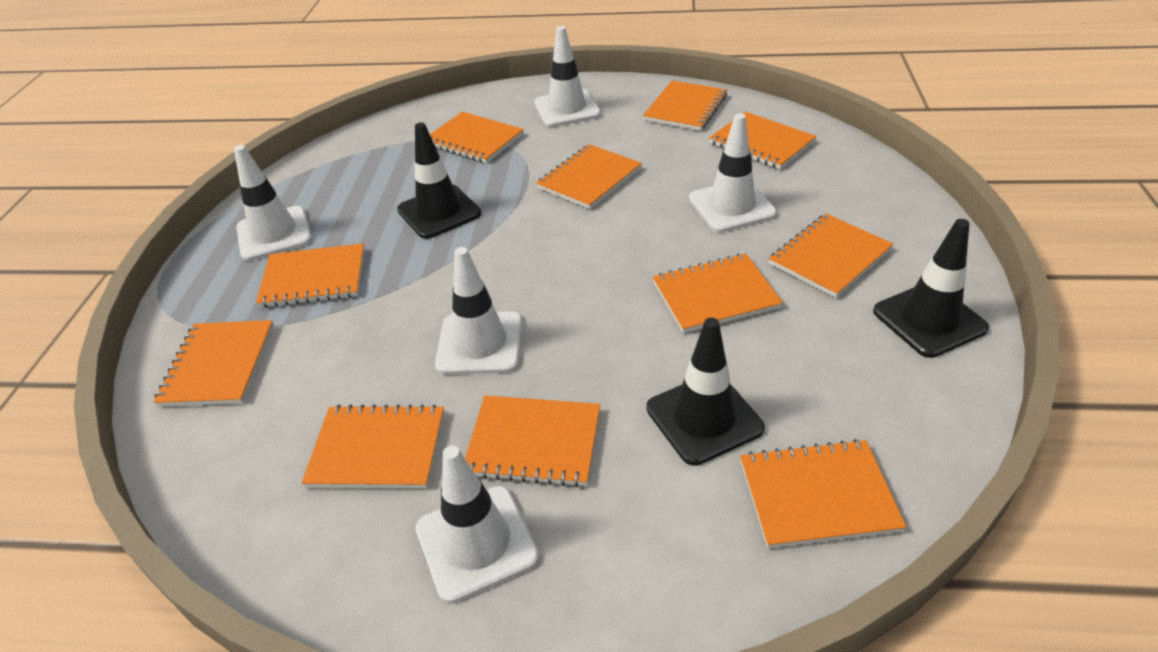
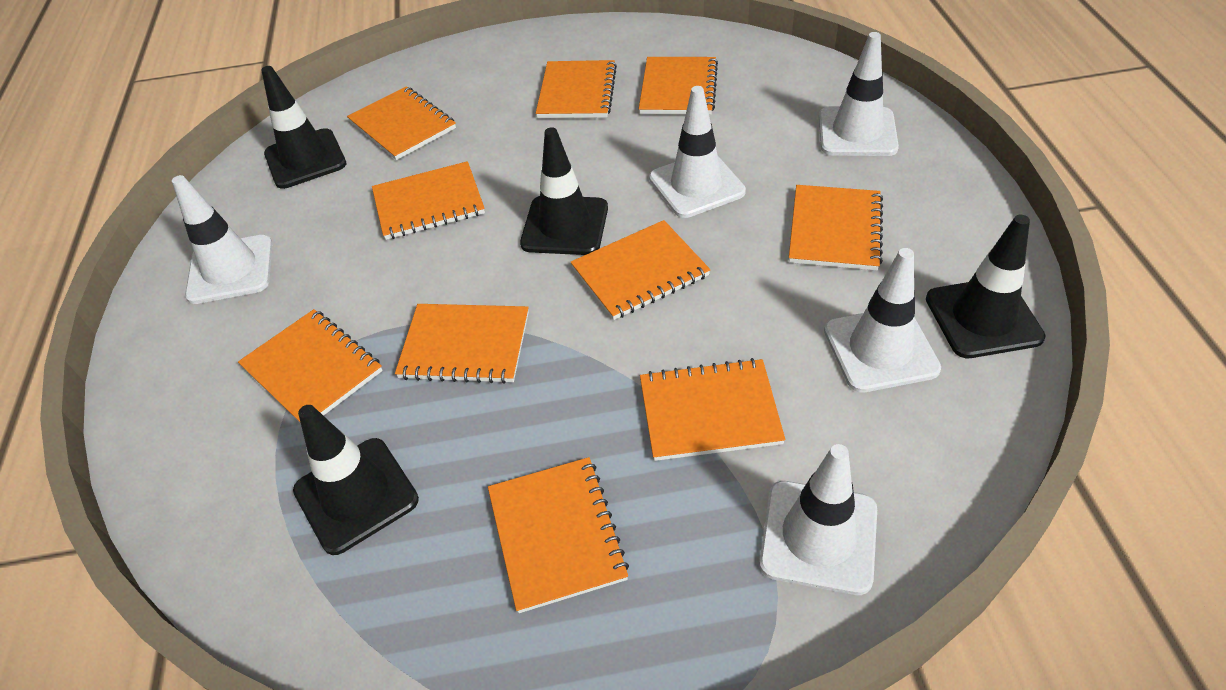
black traffic cone: 3 -> 4
orange notebook: 11 -> 10

